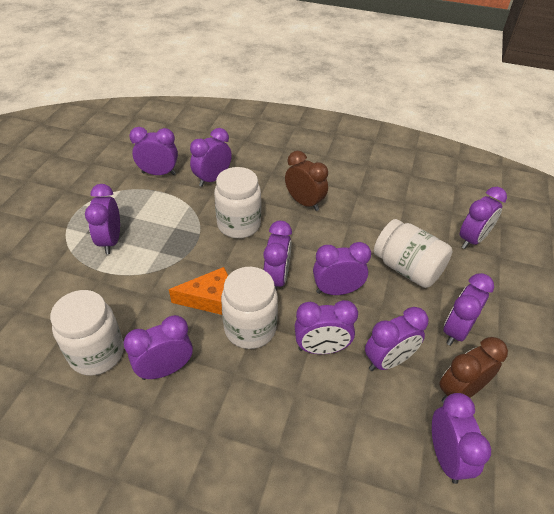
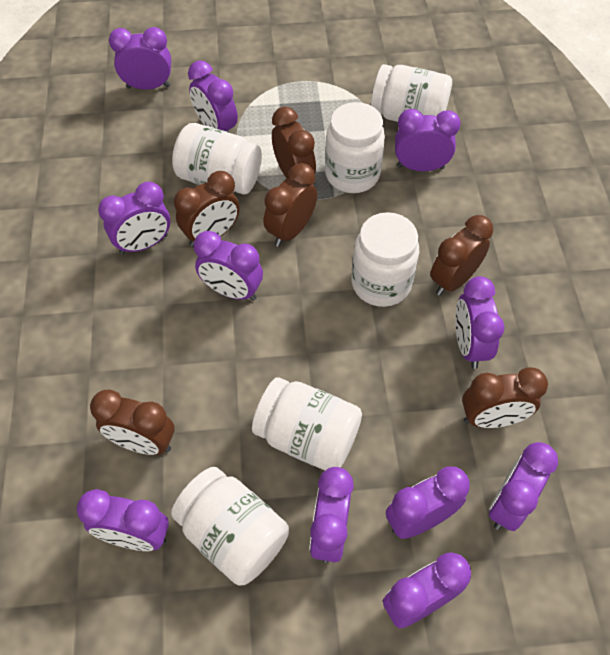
brown clock: 2 -> 6
orange cheese: 1 -> 0
white jar: 4 -> 6

